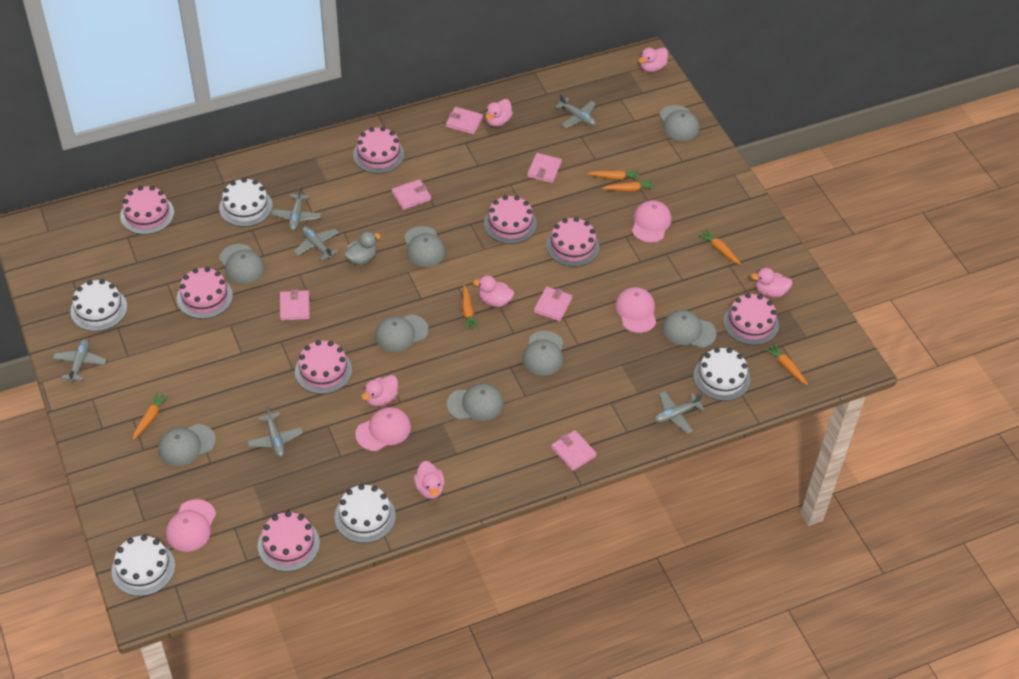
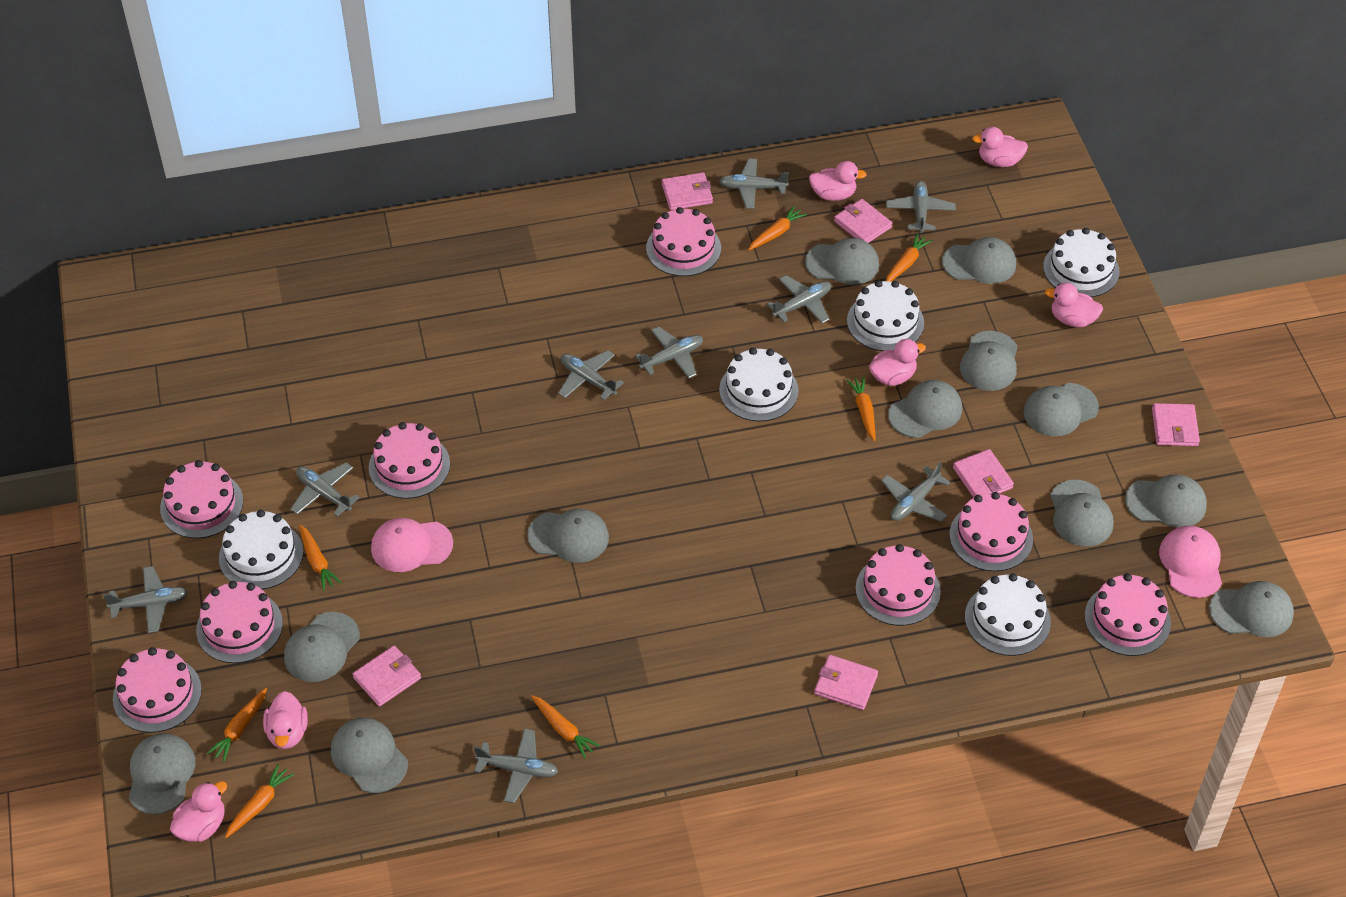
grey cap: 8 -> 12
grey duck: 1 -> 0
grey plane: 6 -> 9
orange carrot: 6 -> 7
pink cap: 4 -> 2

